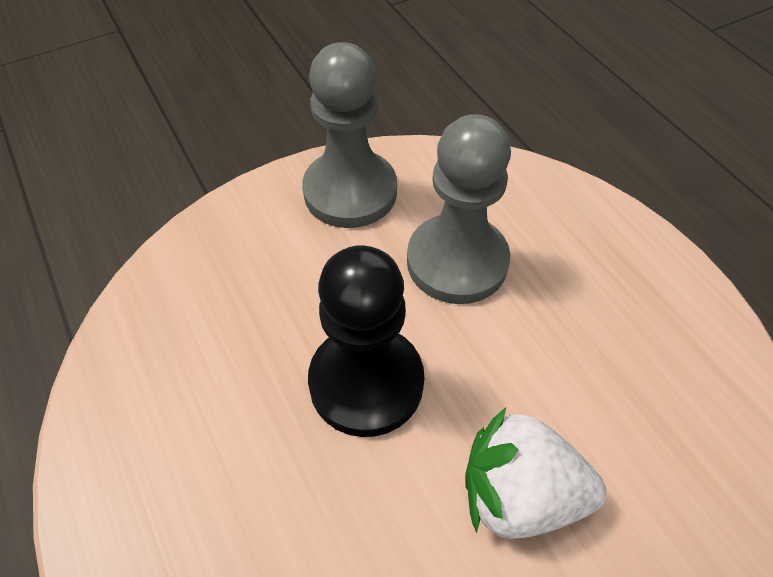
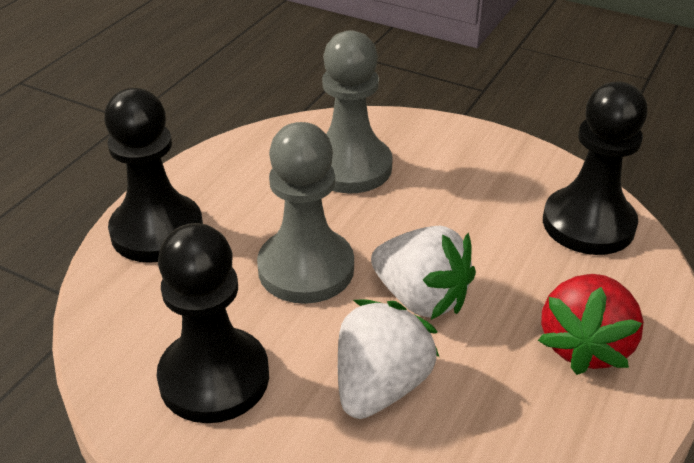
black pawn: 1 -> 3
red strawberry: 0 -> 1
white strawberry: 1 -> 2

